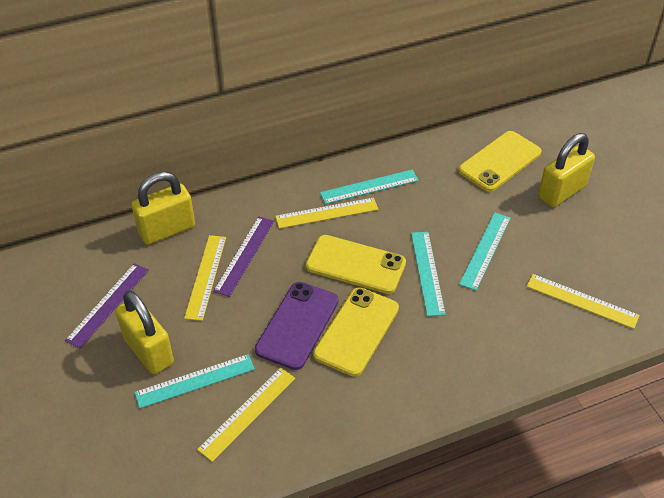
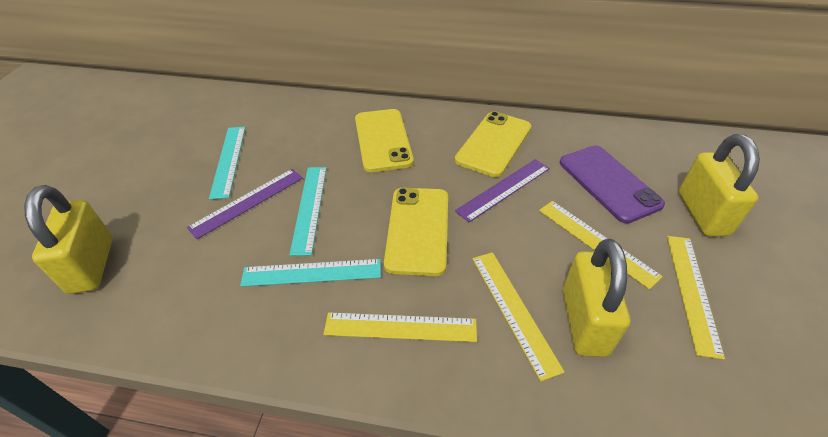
turquoise ruler: 4 -> 3

